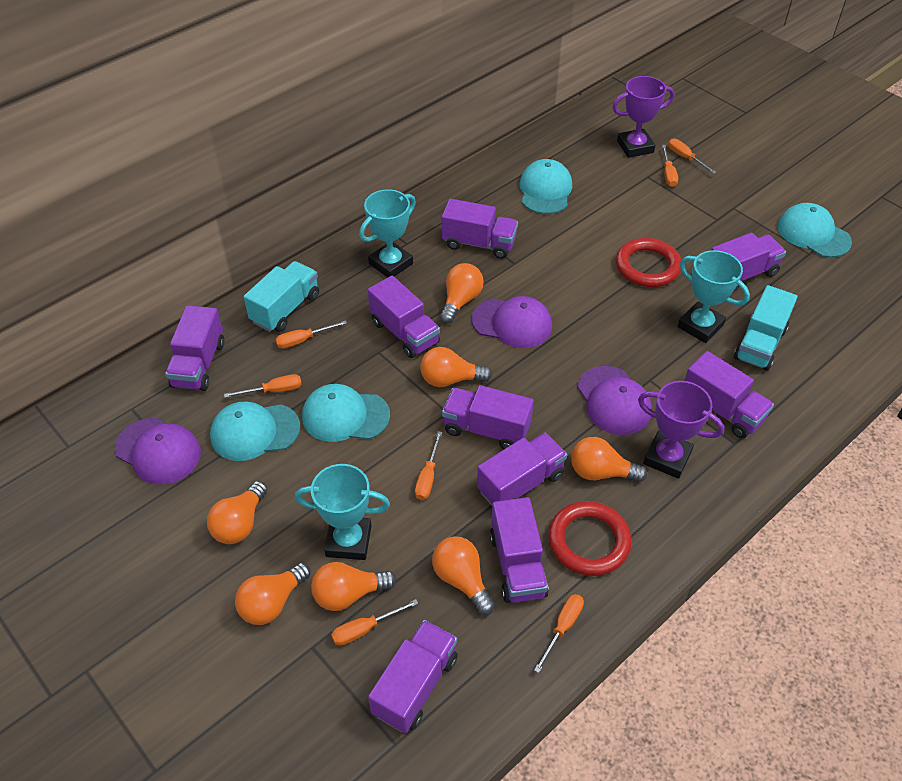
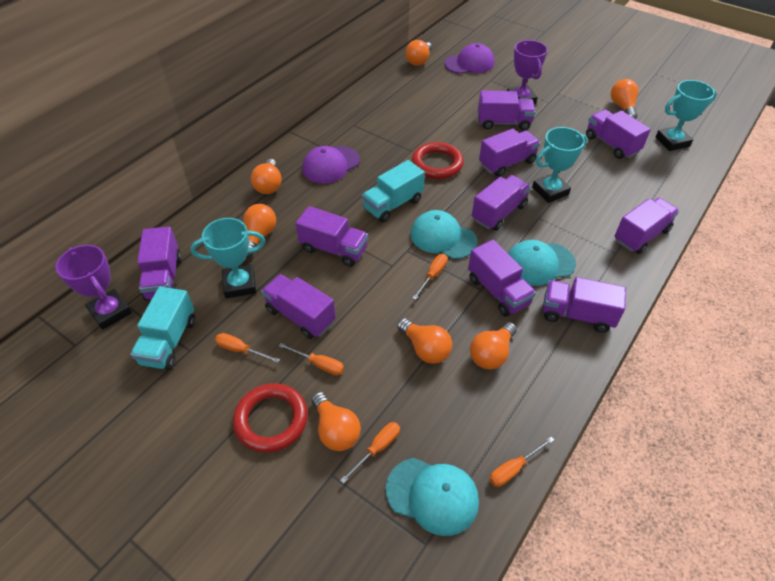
orange screwdriver: 7 -> 5
purple cap: 3 -> 2
purple truck: 9 -> 10
turquoise cap: 4 -> 3

